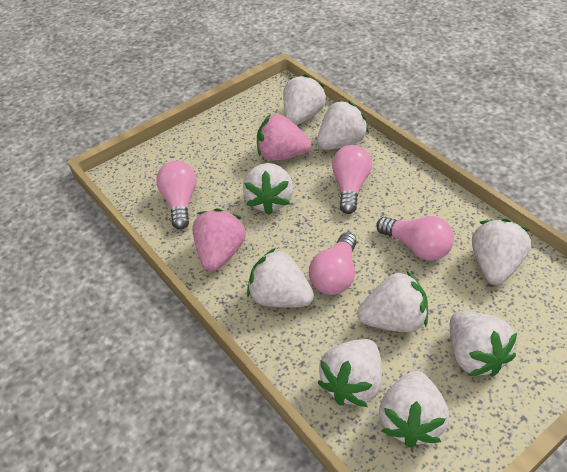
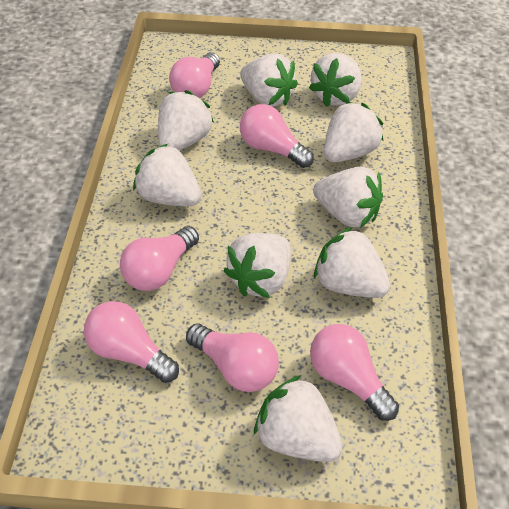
pink light bulb: 4 -> 6
pink strawberry: 2 -> 0

